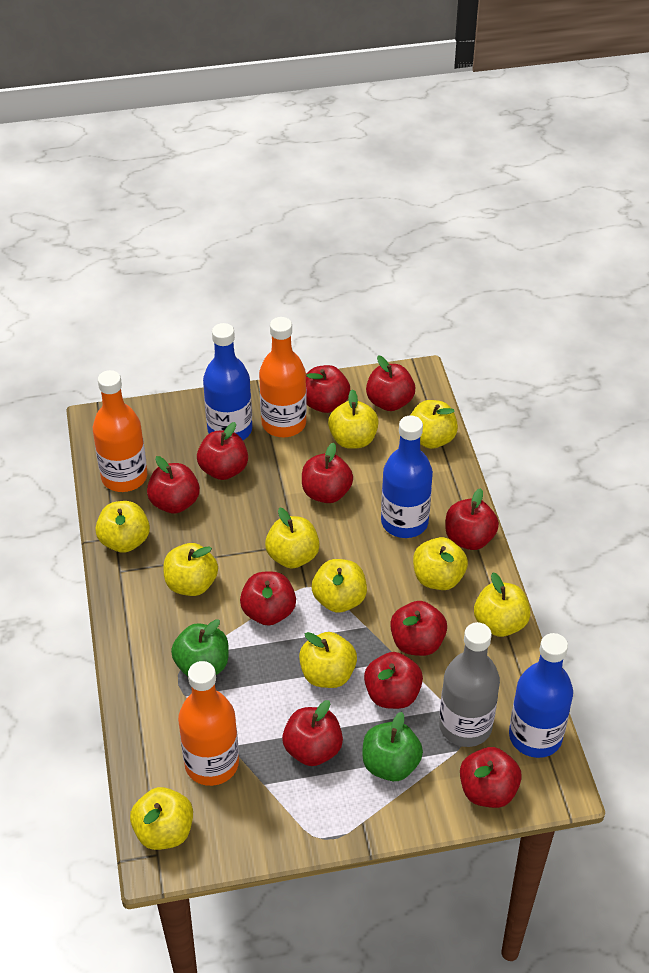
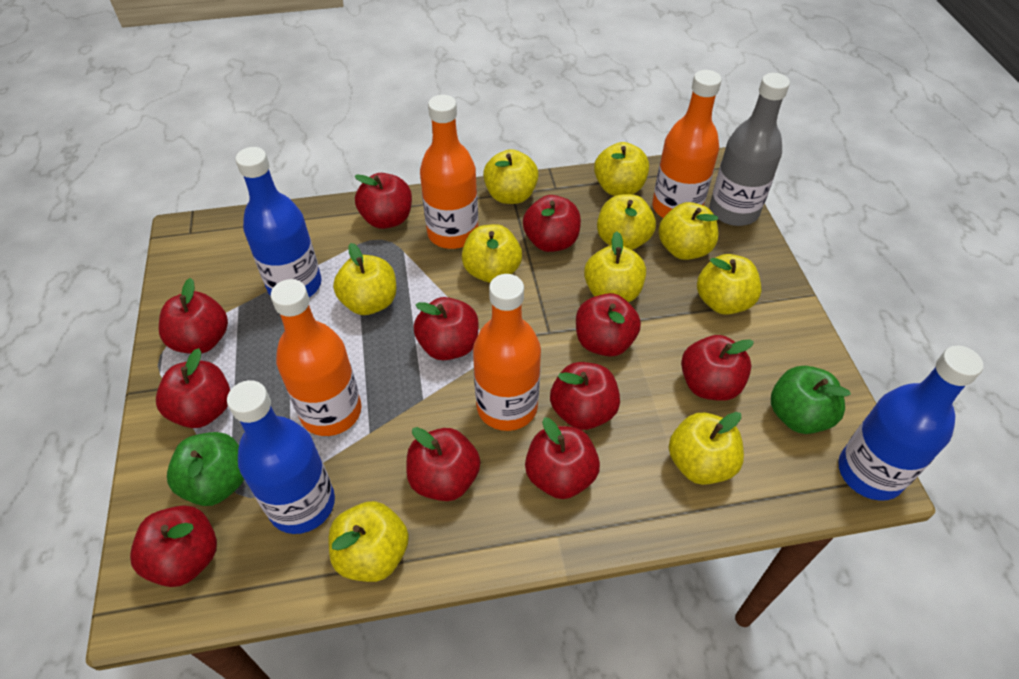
orange bottle: 3 -> 4

